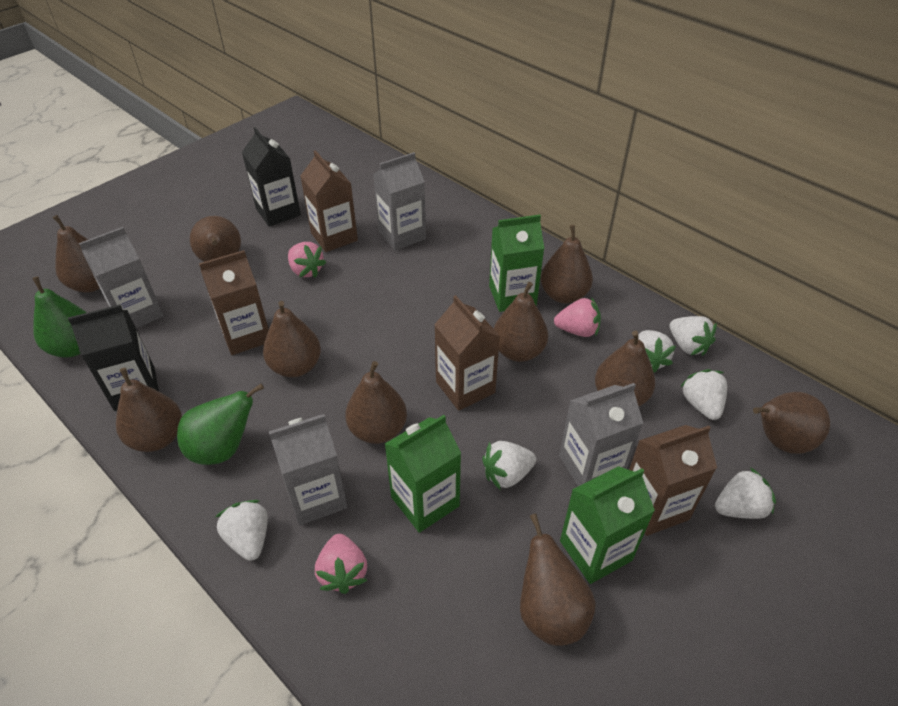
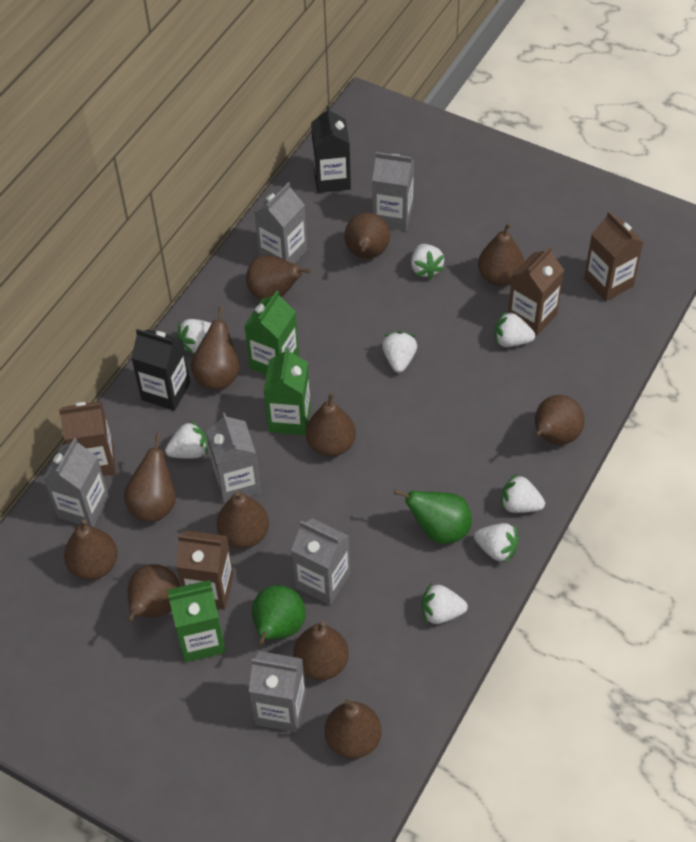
brown pear: 10 -> 12
grey carton: 4 -> 6
pink strawberry: 3 -> 0
white strawberry: 6 -> 8

